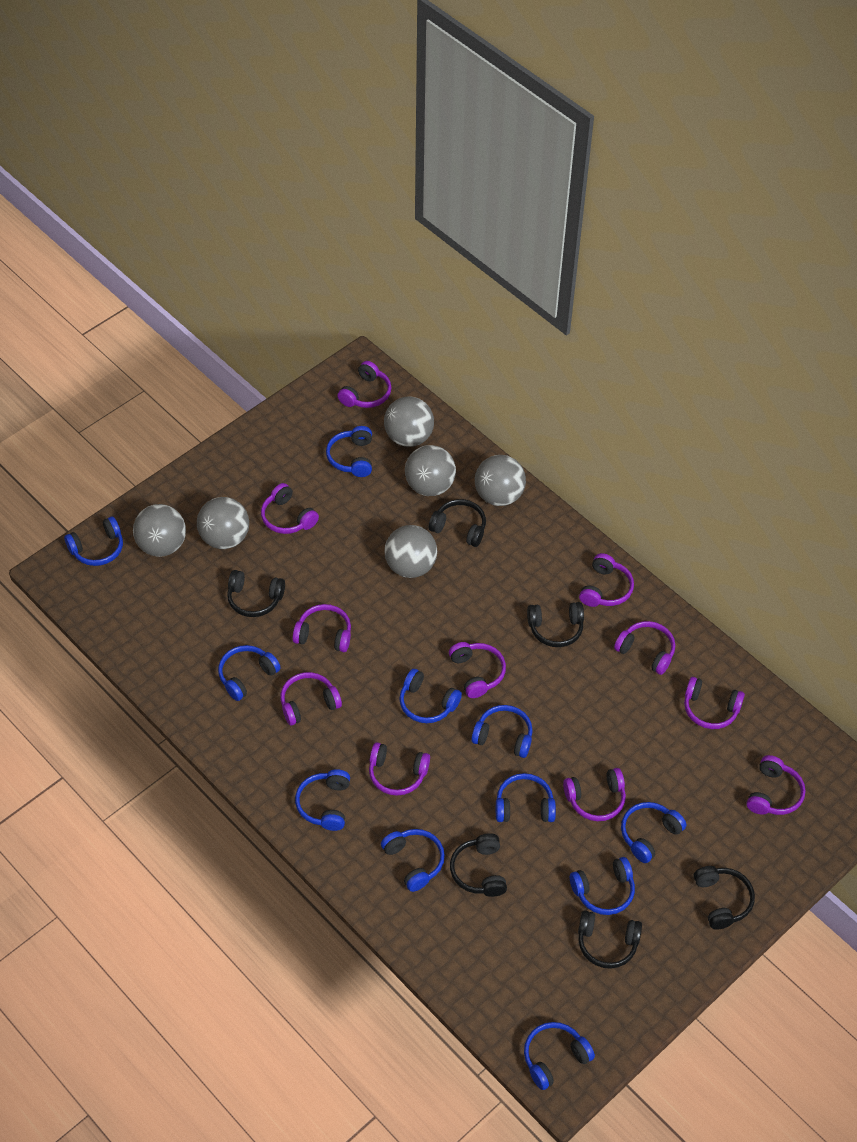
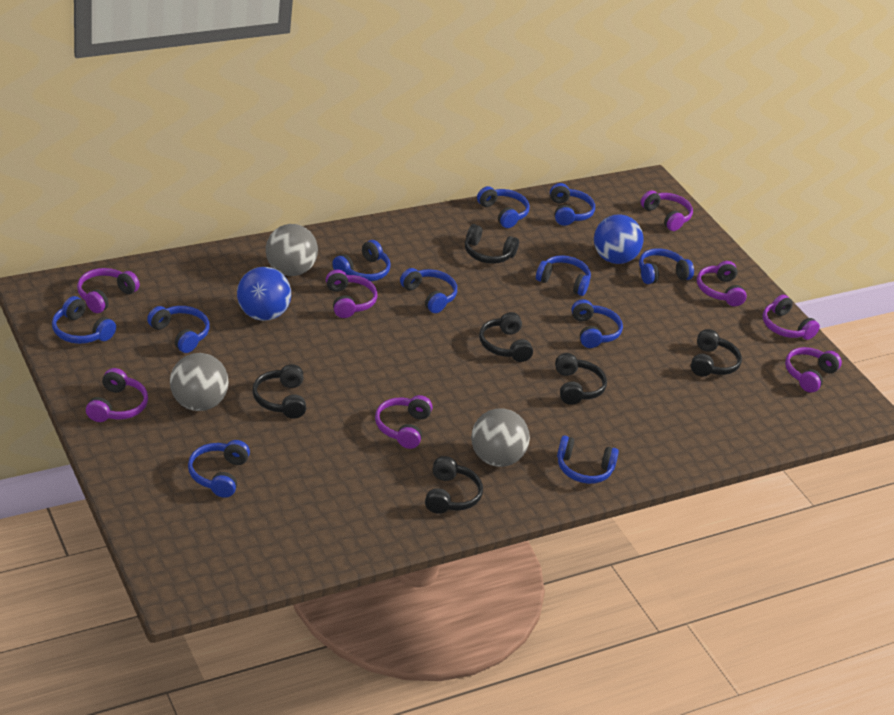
blue ball: 0 -> 2
grey ball: 6 -> 3
purple headphones: 11 -> 8

